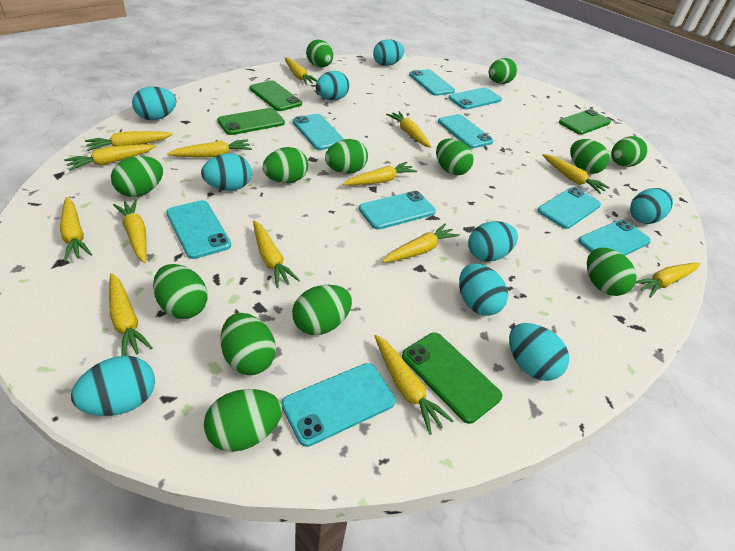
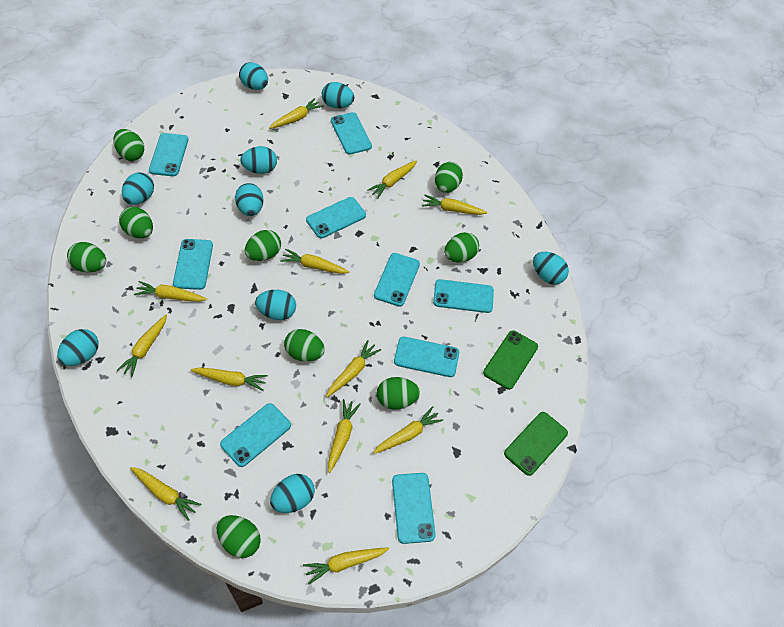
green egg: 13 -> 9
green phone: 4 -> 2
yellow carrot: 14 -> 12

